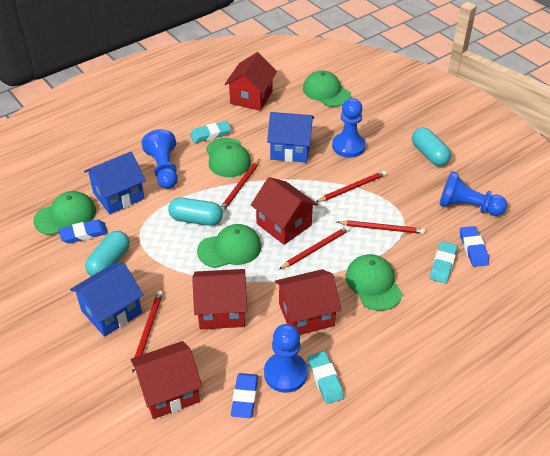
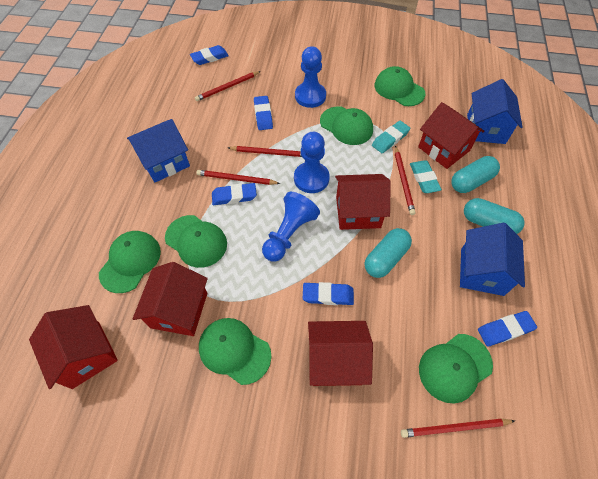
blue eraser: 3 -> 5
blue pawn: 4 -> 3
green cap: 5 -> 6
turquoise eraser: 3 -> 2

